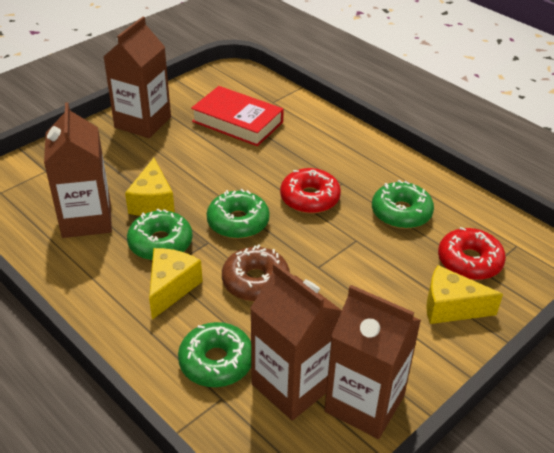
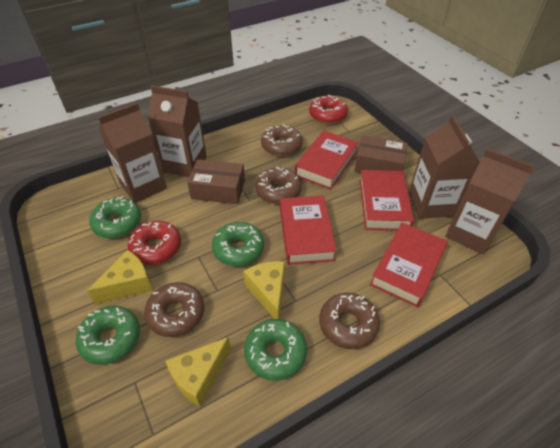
brown box: 0 -> 2
brown donut: 1 -> 4
red book: 1 -> 4

